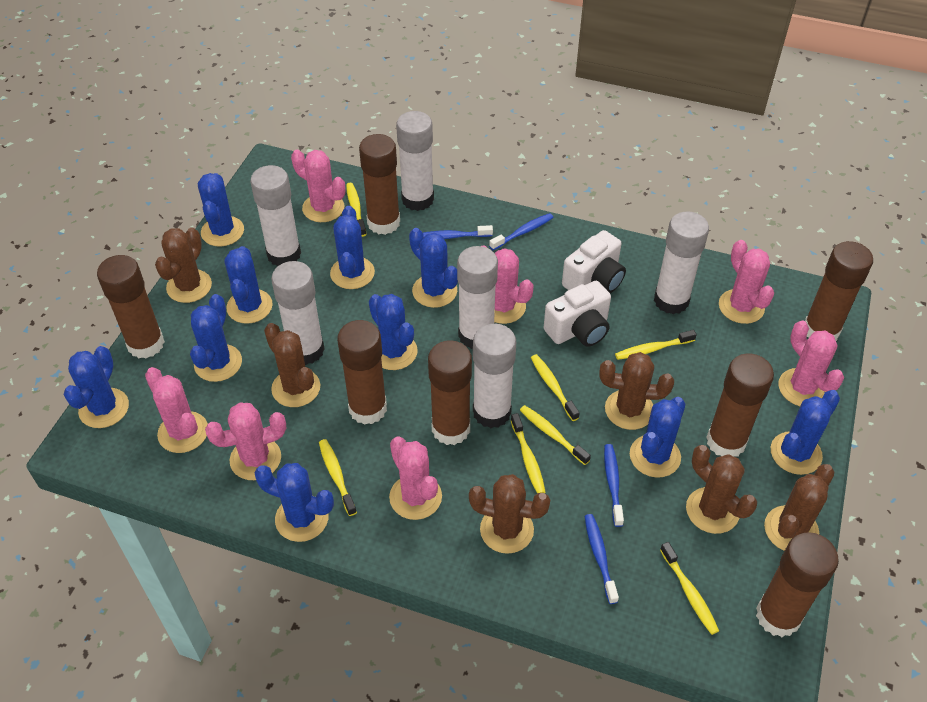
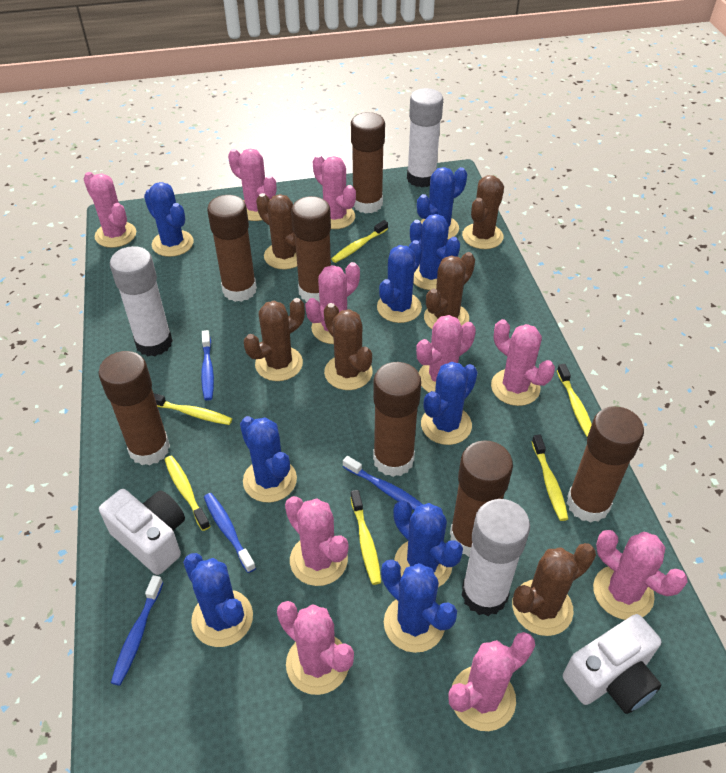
blue cactus: 10 -> 9
pink cactus: 7 -> 10
white glue stick: 6 -> 3
yellow toothbrush: 7 -> 6

